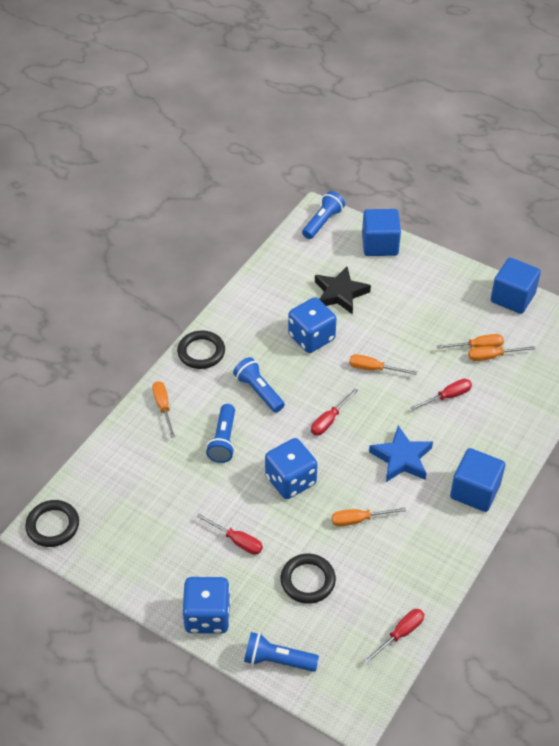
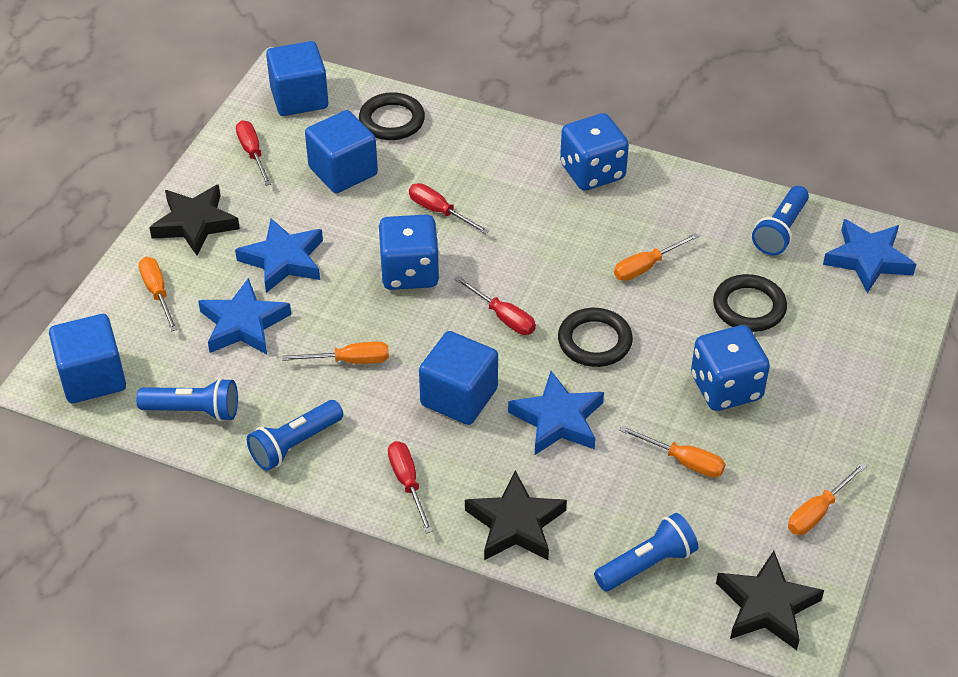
black star: 1 -> 3
blue cube: 3 -> 4
blue star: 1 -> 4

